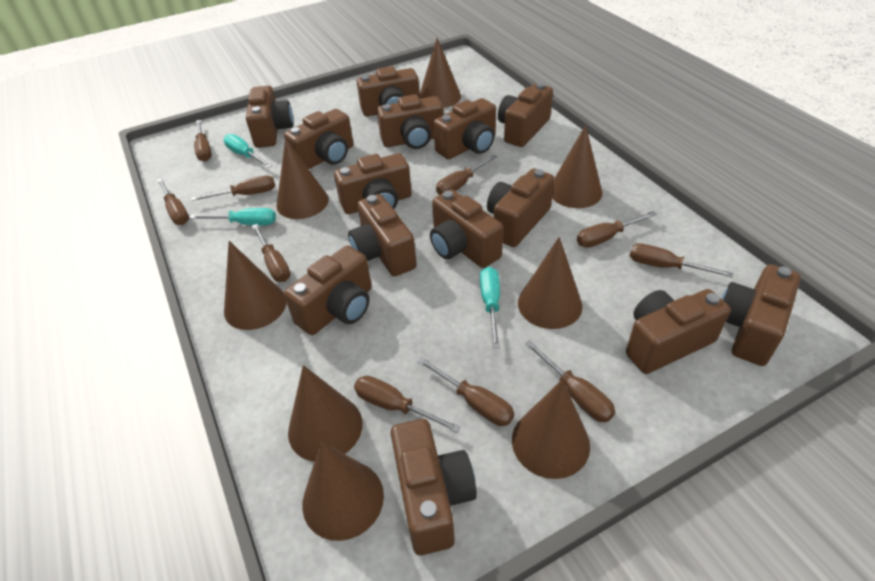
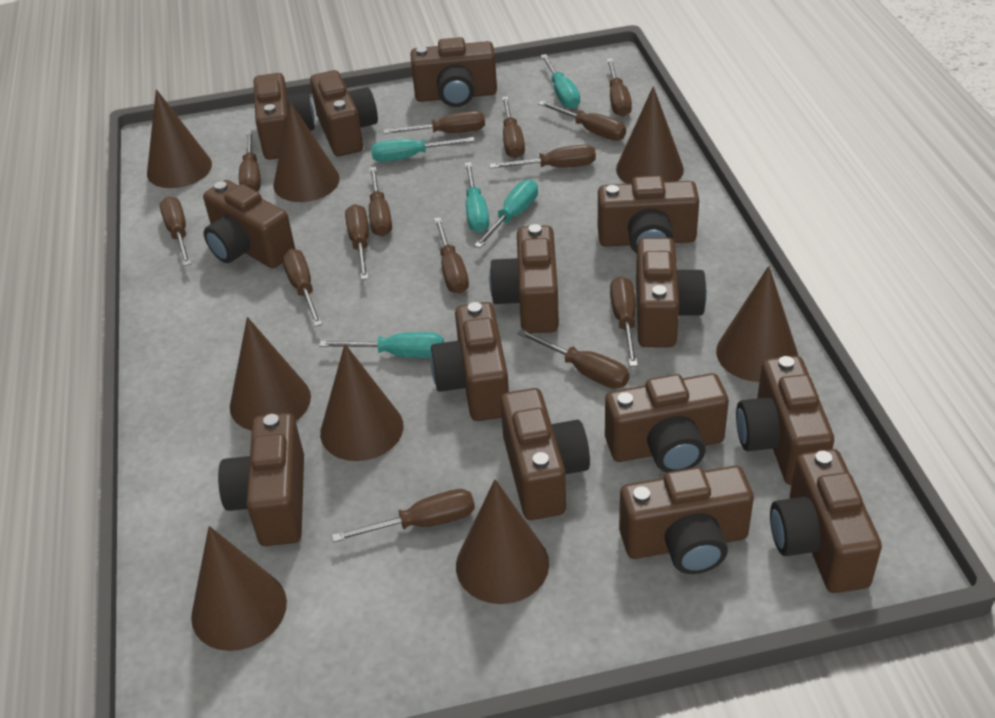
brown screwdriver: 10 -> 14
turquoise screwdriver: 3 -> 5

